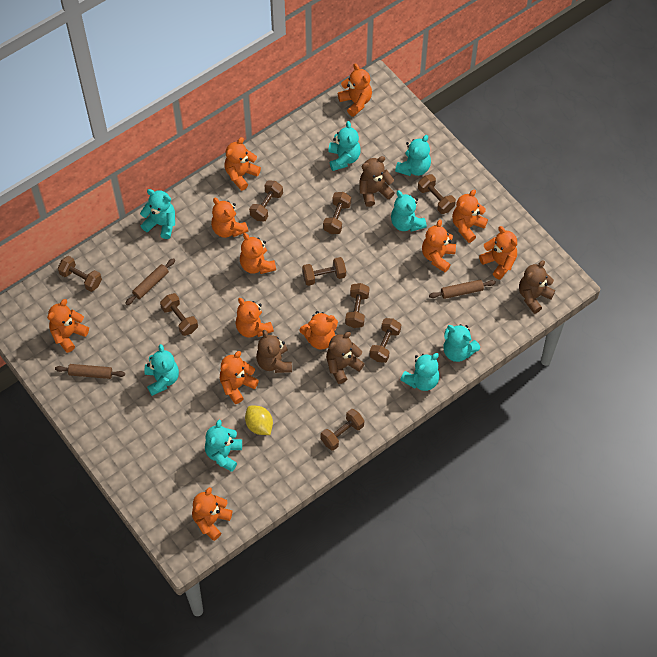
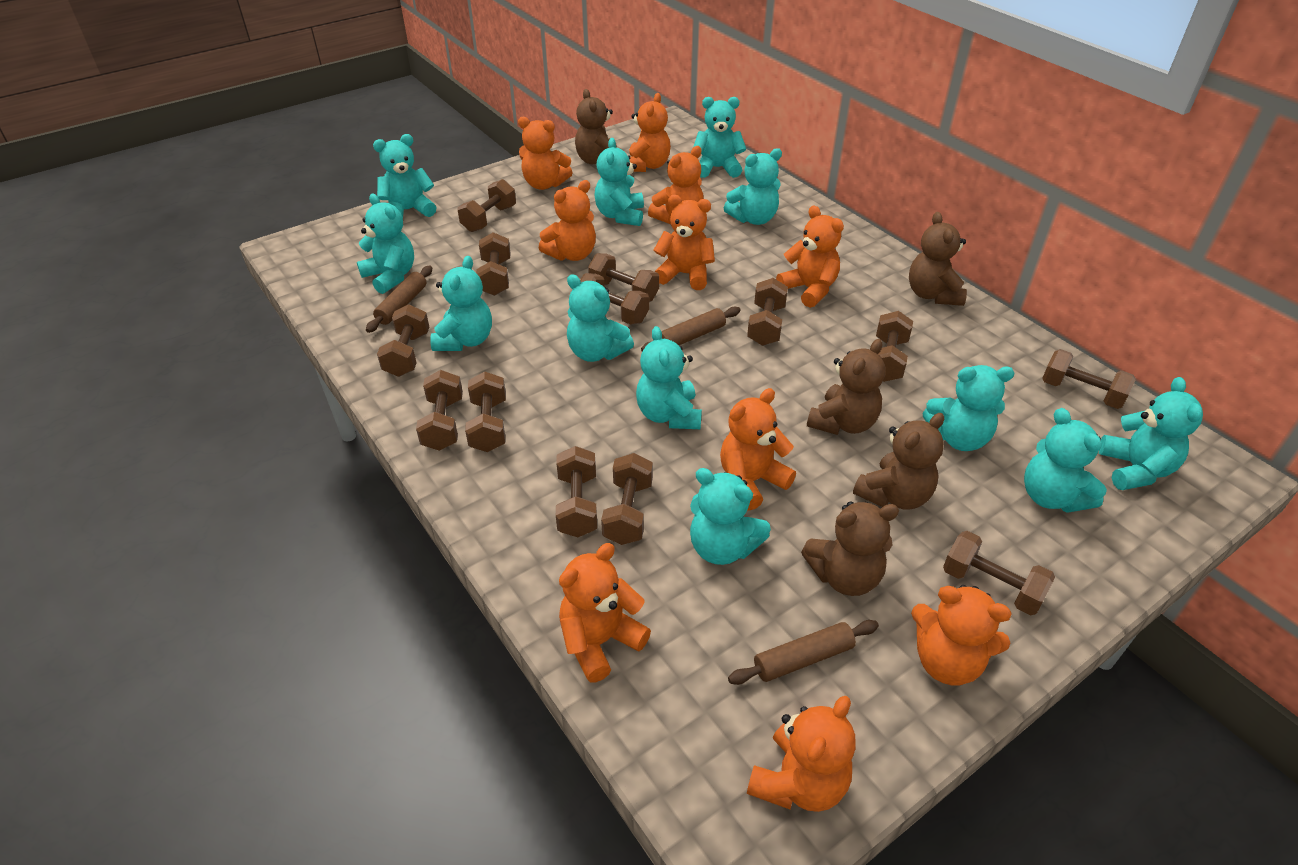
brown dumbbell: 9 -> 13
brown teddy bear: 4 -> 5
orange teddy bear: 12 -> 10
turquoise teddy bear: 8 -> 12
yellow lemon: 1 -> 0

